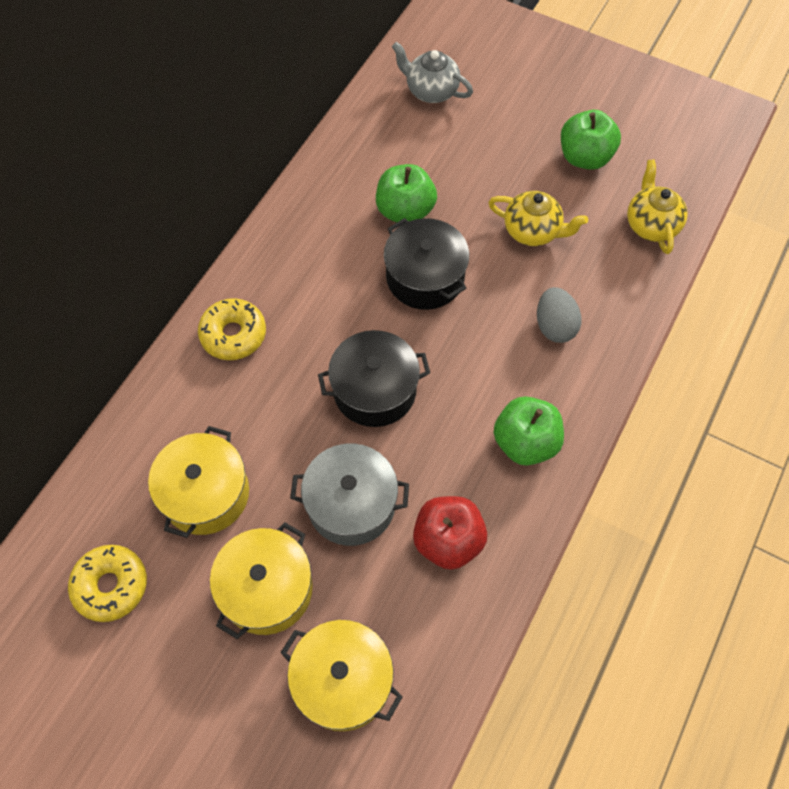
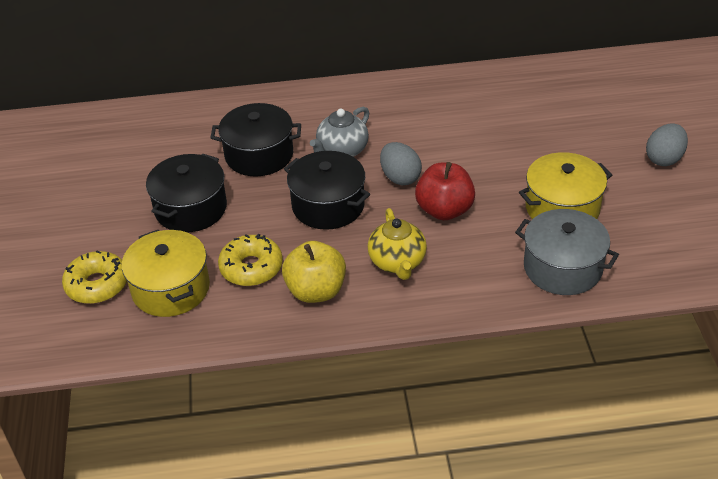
black pot: 2 -> 3
green apple: 3 -> 0
grey egg: 1 -> 2
yellow apple: 0 -> 1
yellow pot: 3 -> 2
yellow teapot: 2 -> 1

